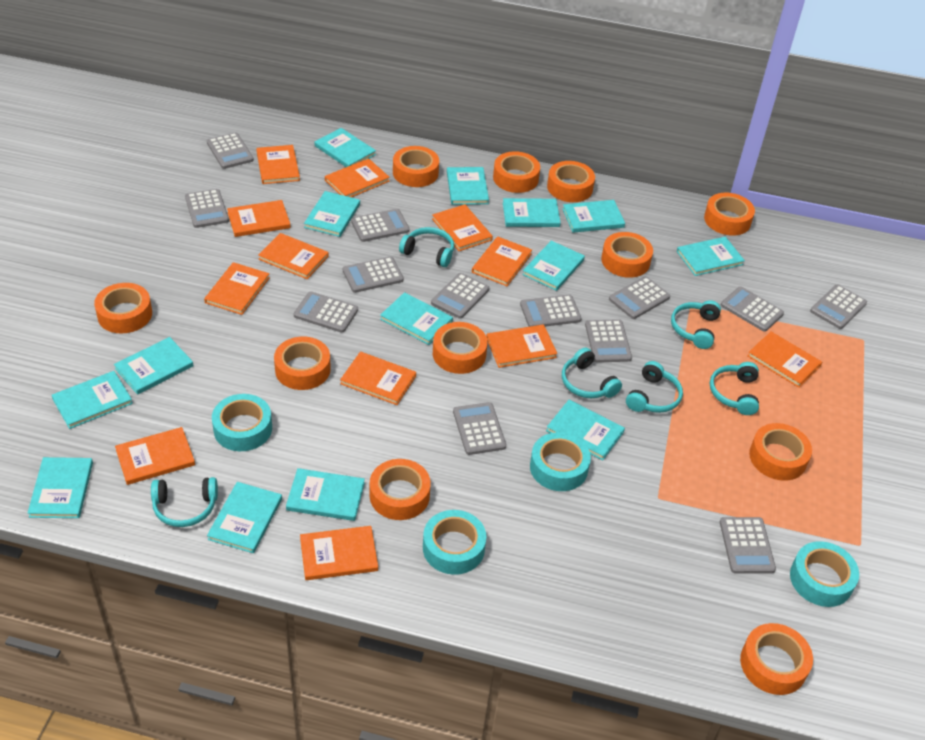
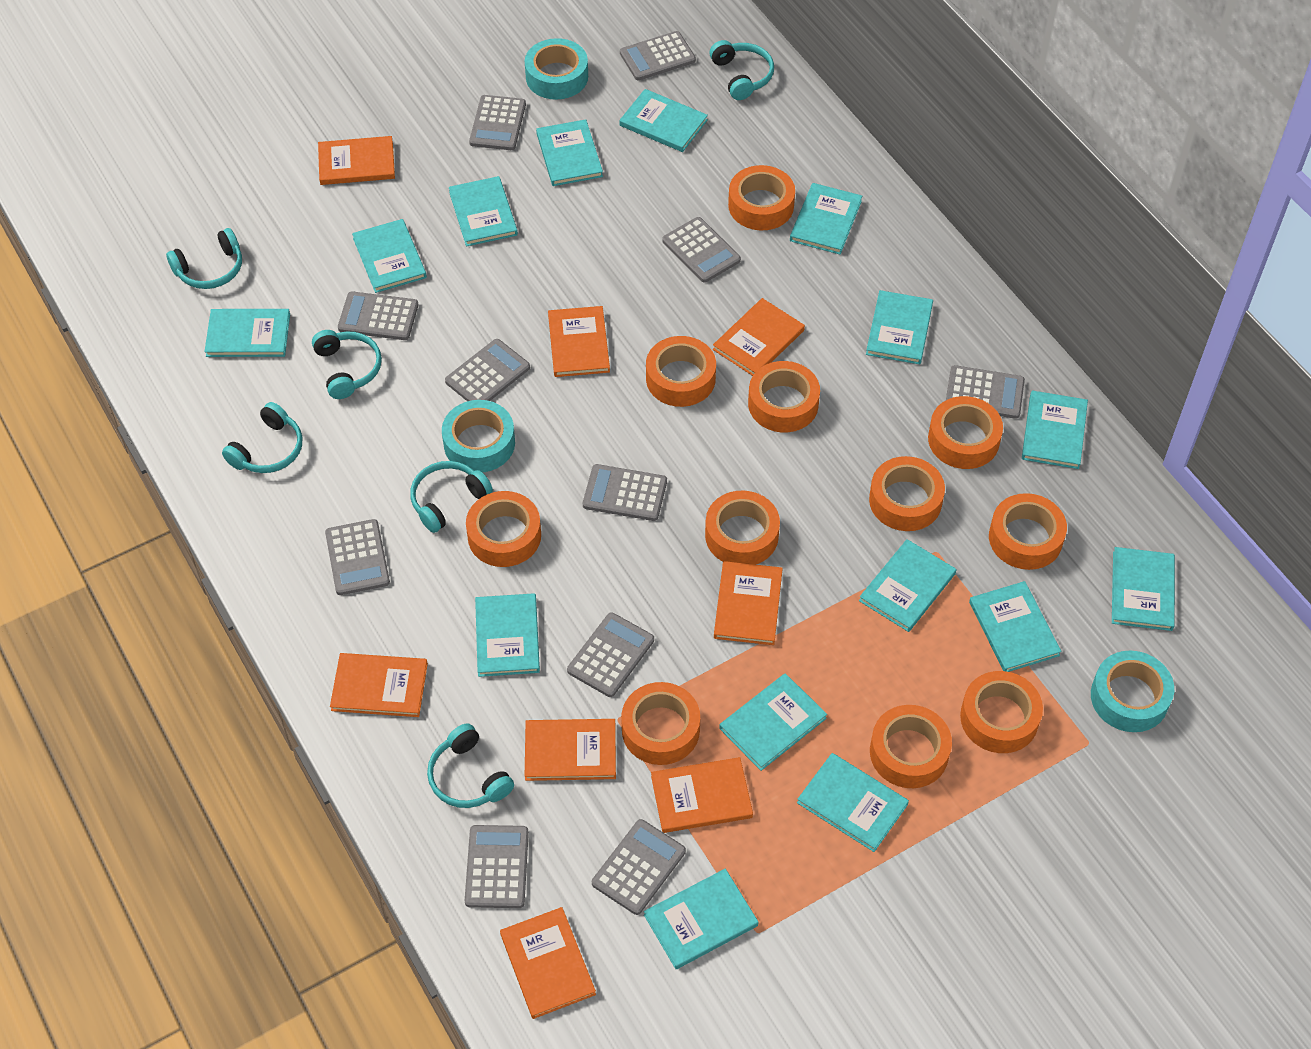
grey calculator: 13 -> 11
orange book: 12 -> 8
turquoise book: 14 -> 15
turquoise tape: 4 -> 3

